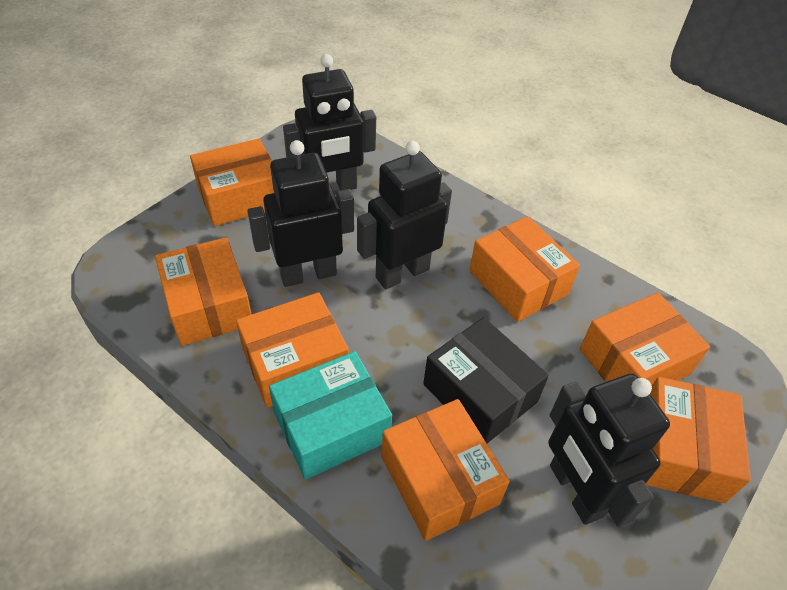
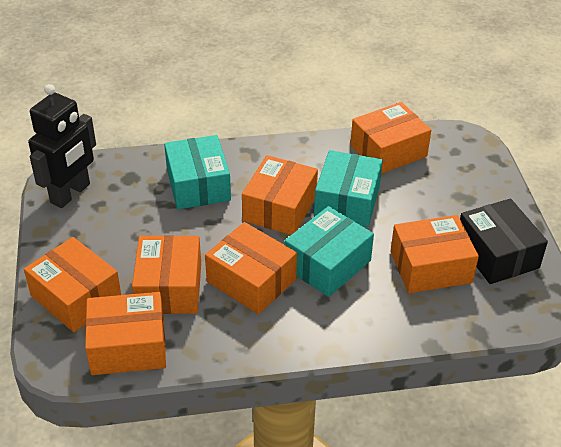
black robot: 4 -> 1
turquoise box: 1 -> 3

